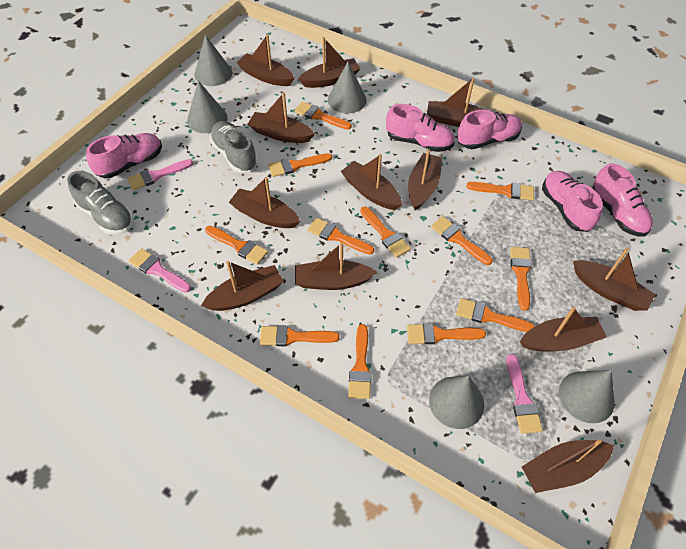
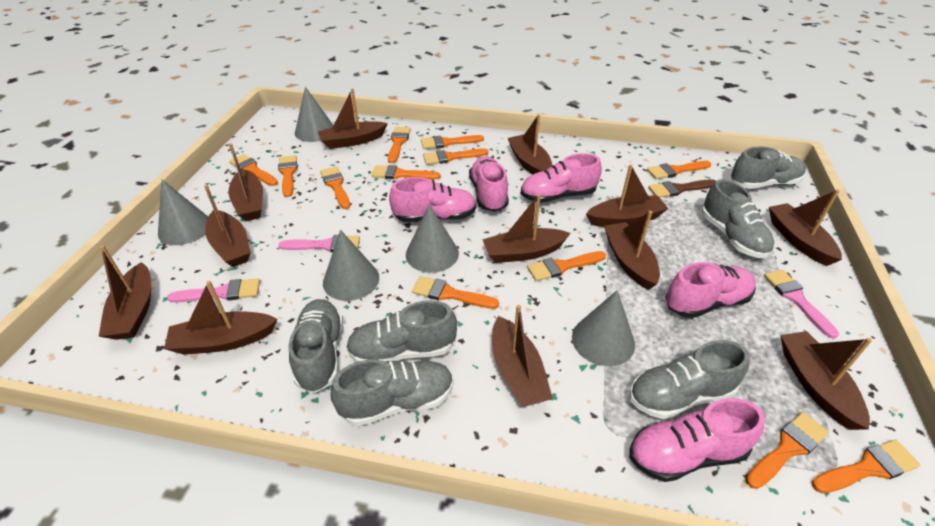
brown brush: 0 -> 1
grey shoe: 2 -> 6

